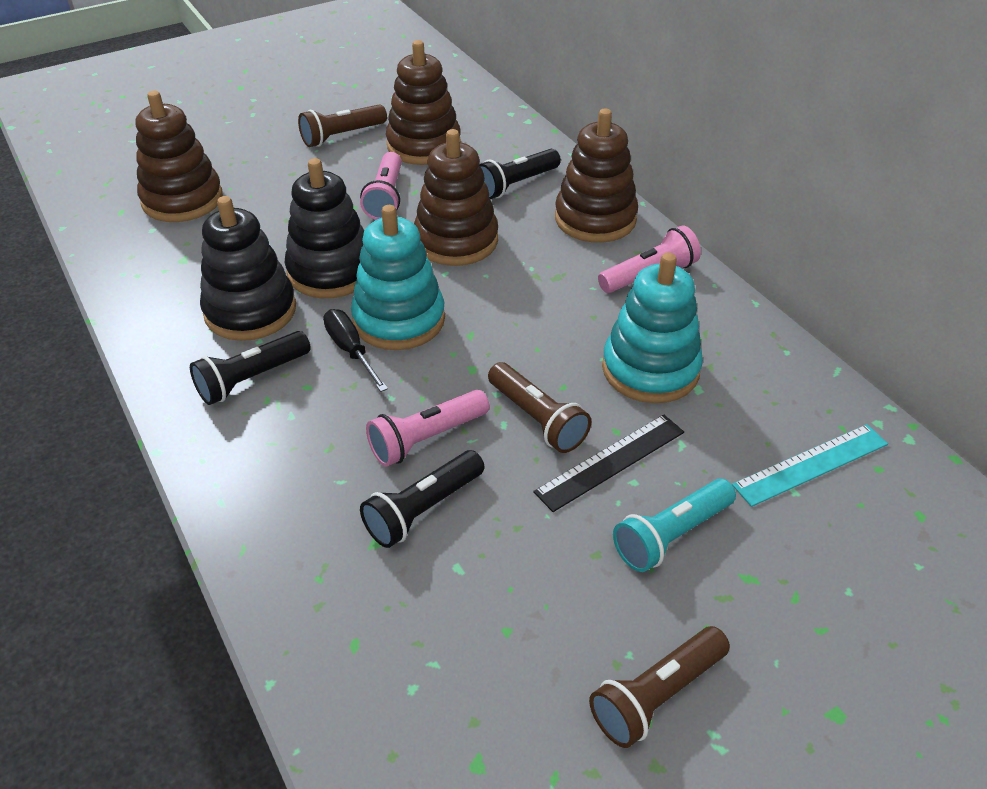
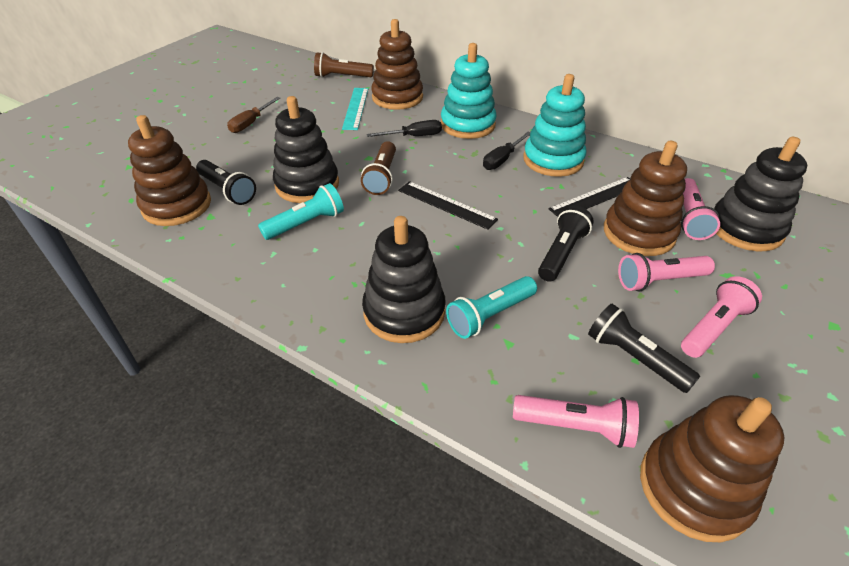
black ruler: 1 -> 2
black screwdriver: 1 -> 2
black stacking toy: 2 -> 3
brown flashlight: 3 -> 2
brown screwdriver: 0 -> 1
pink flashlight: 3 -> 4
turquoise flashlight: 1 -> 2

